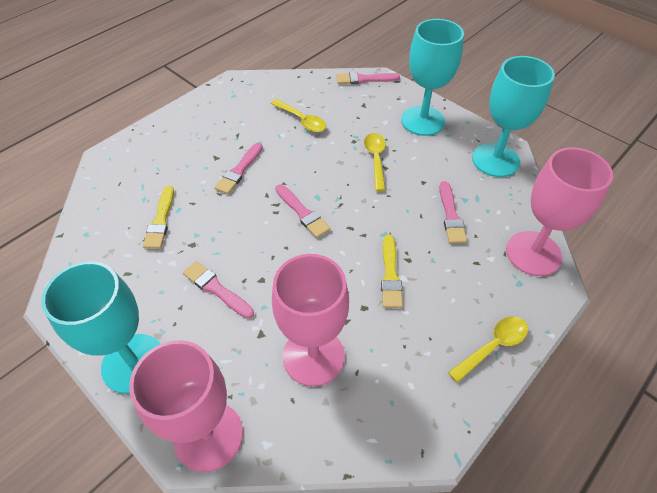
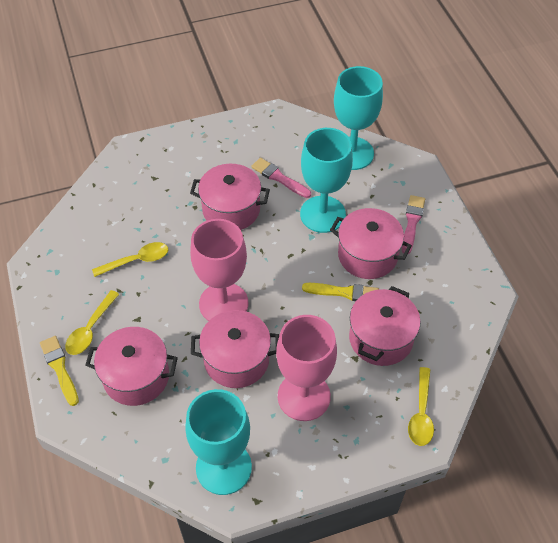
pink brush: 5 -> 2
pink goblet: 3 -> 2
pink pot: 0 -> 5

